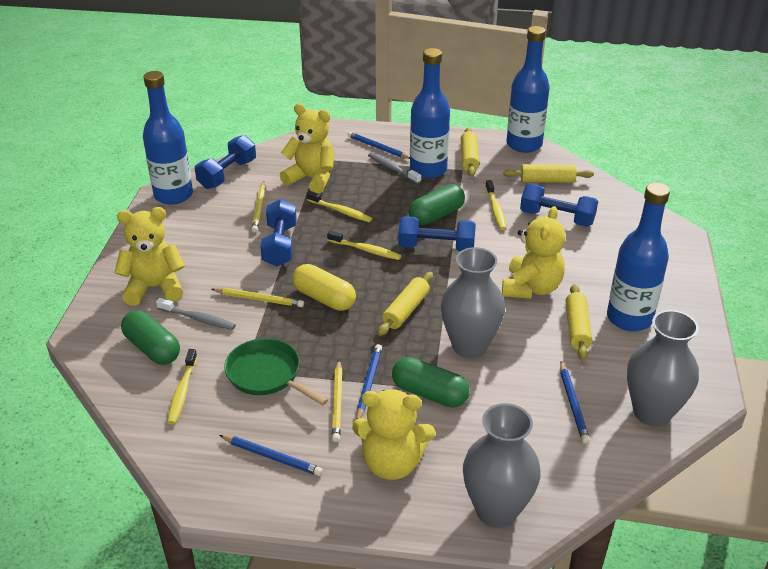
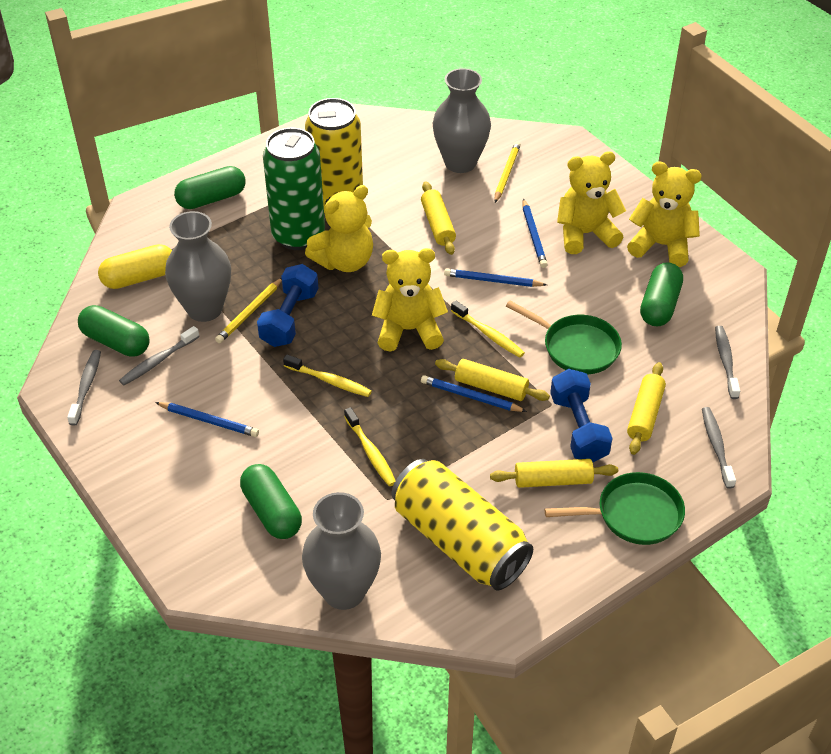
blue bottle: 4 -> 0
blue dumbbell: 4 -> 2
green can: 0 -> 1
green capsule: 3 -> 4
green pan: 1 -> 2
grey toothbrush: 2 -> 4
yellow can: 0 -> 2
yellow pencil: 3 -> 2
yellow toothbrush: 4 -> 3

